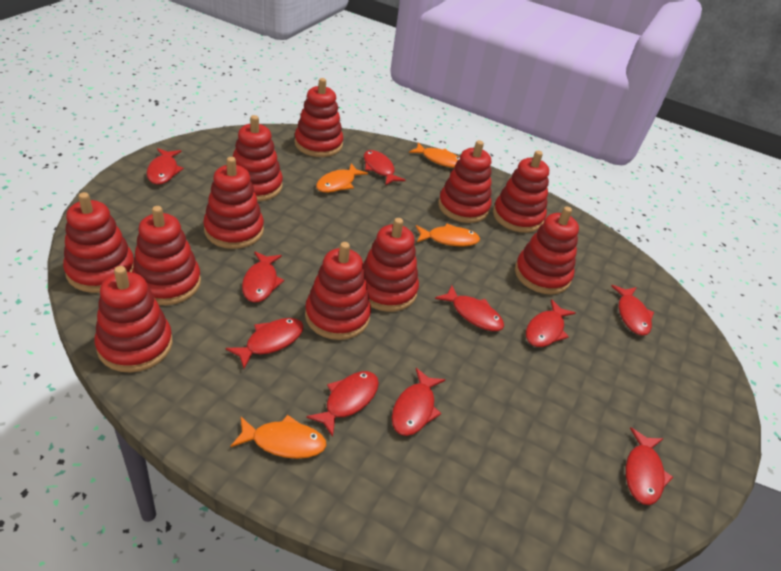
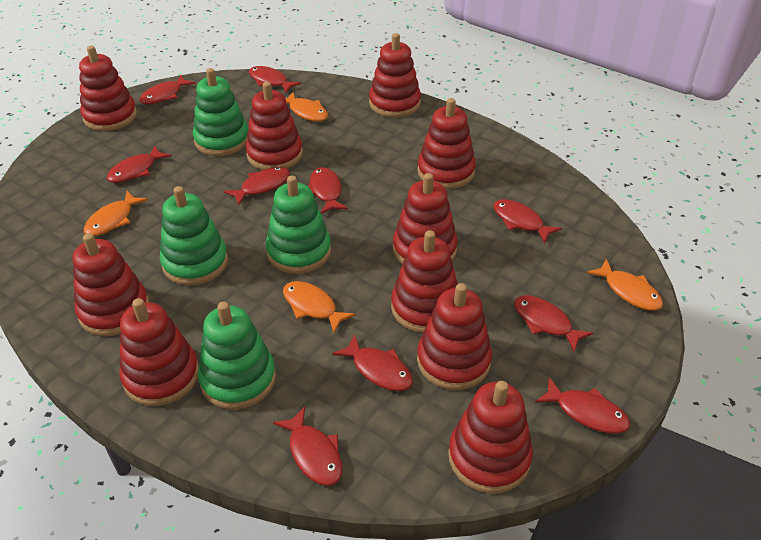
green stacking toy: 0 -> 4
red stacking toy: 11 -> 10

